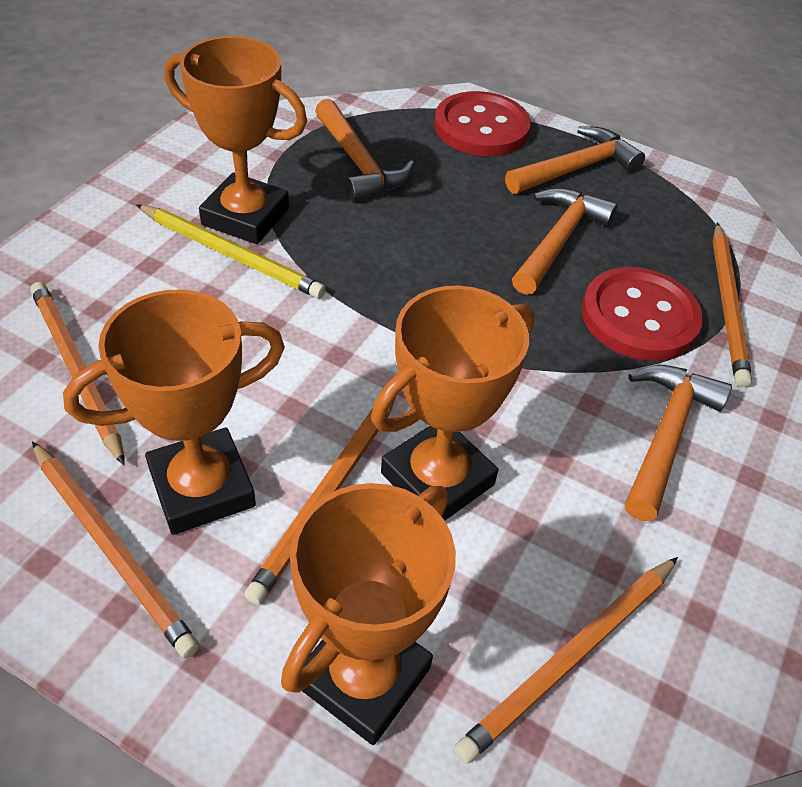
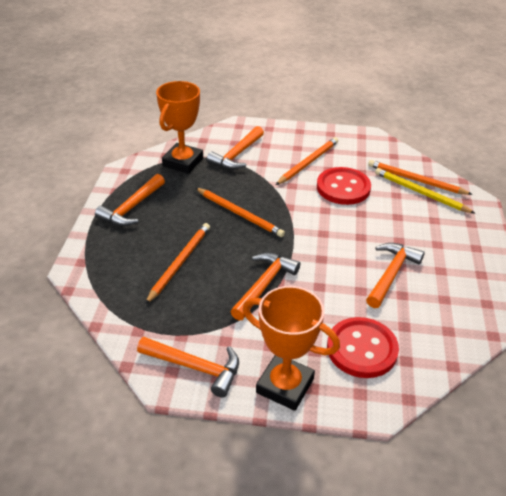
orange hammer: 4 -> 5
orange pencil: 5 -> 4
orange trophy: 4 -> 2

